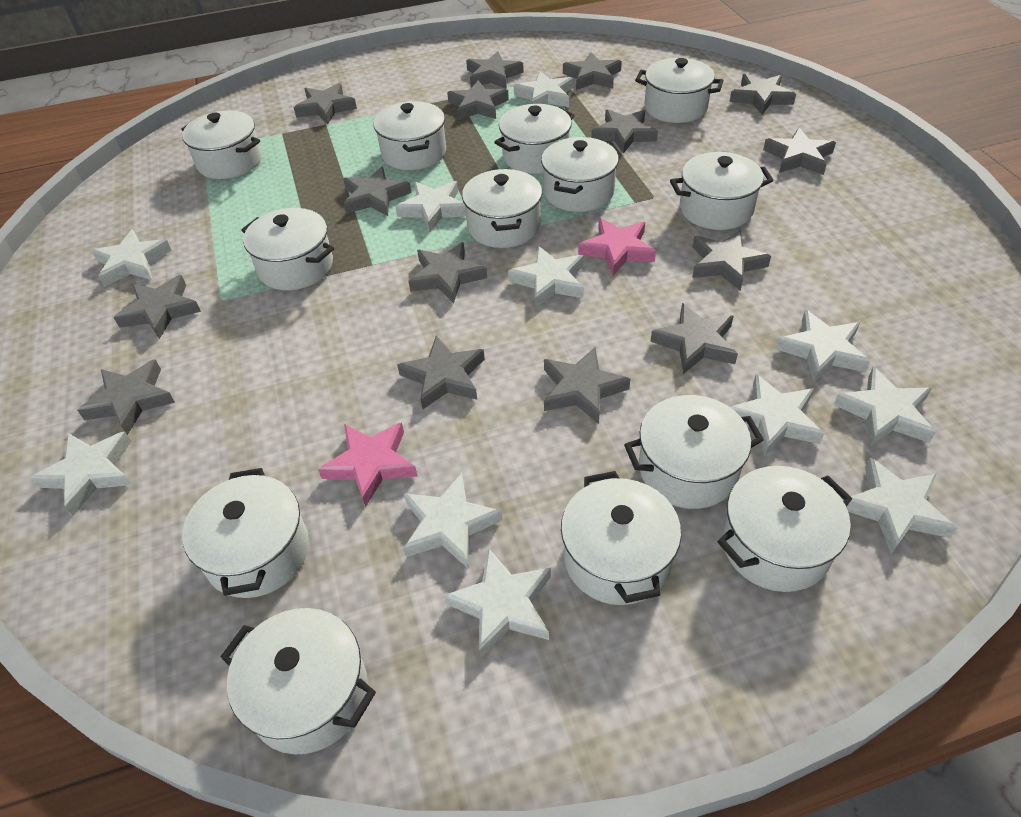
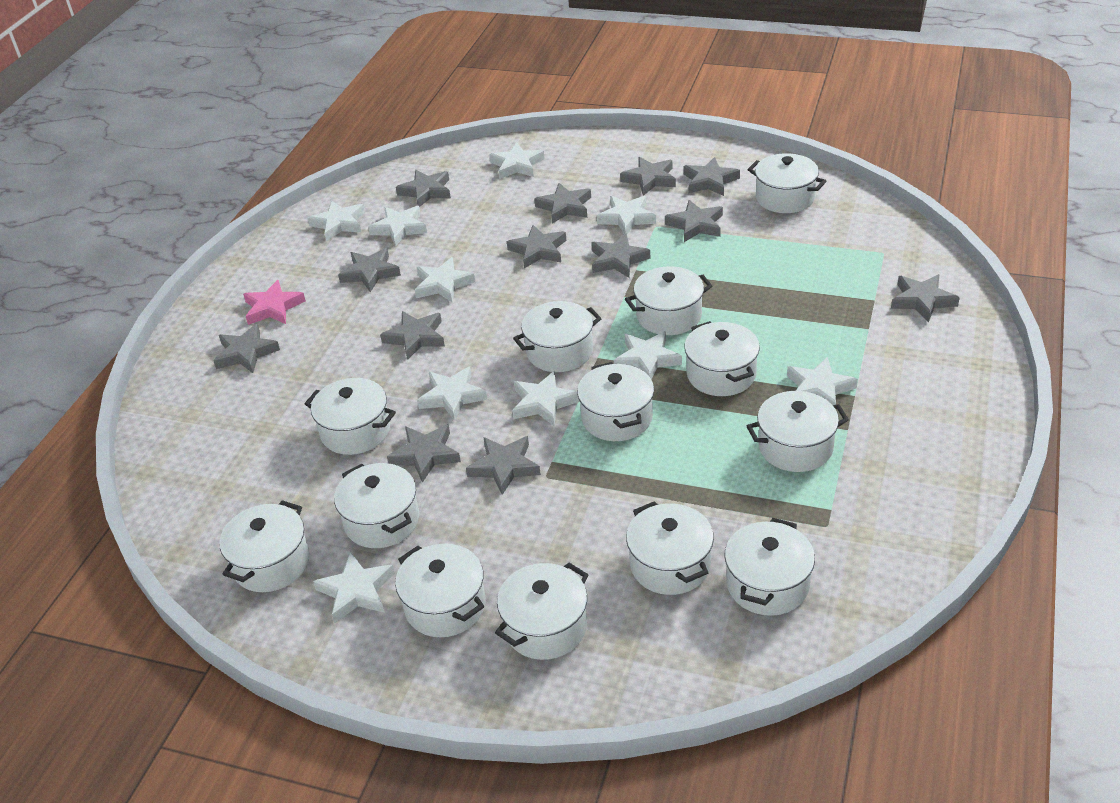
grey star: 15 -> 13
pink star: 2 -> 1
white star: 11 -> 10

